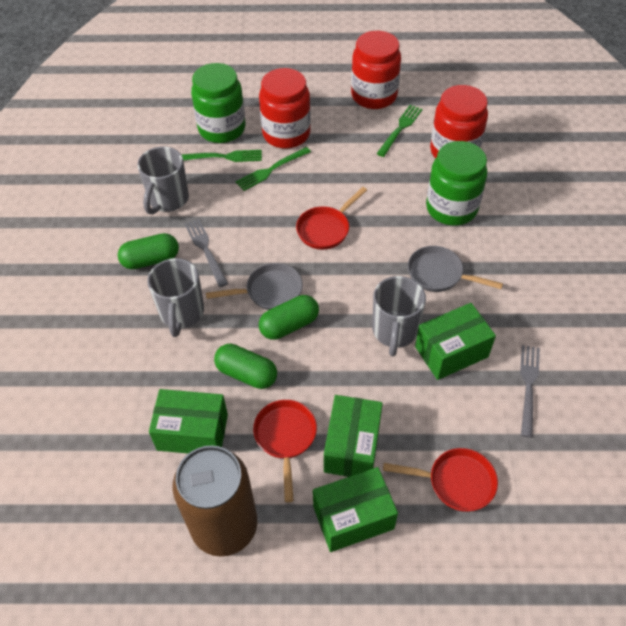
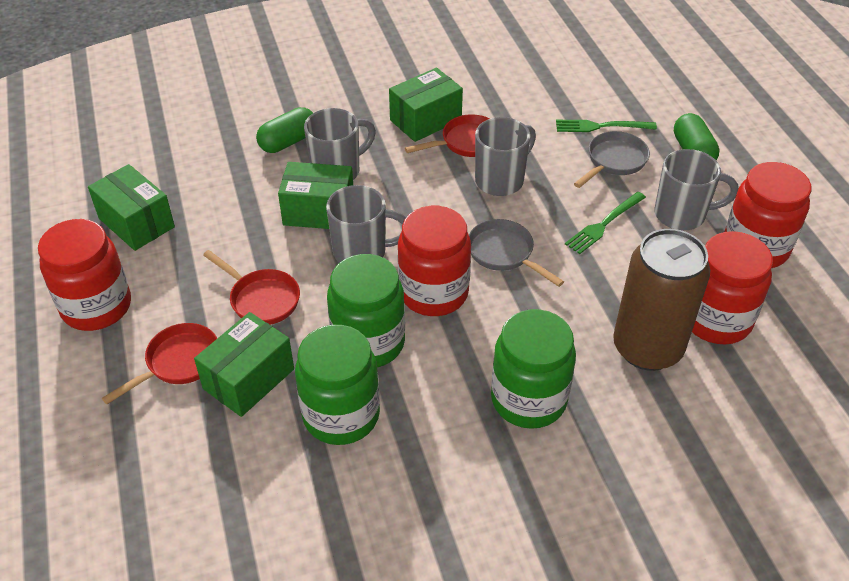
green capsule: 3 -> 2
green fork: 3 -> 2
green jar: 2 -> 3
grey fork: 2 -> 0
grey mug: 3 -> 4
red jar: 3 -> 4

